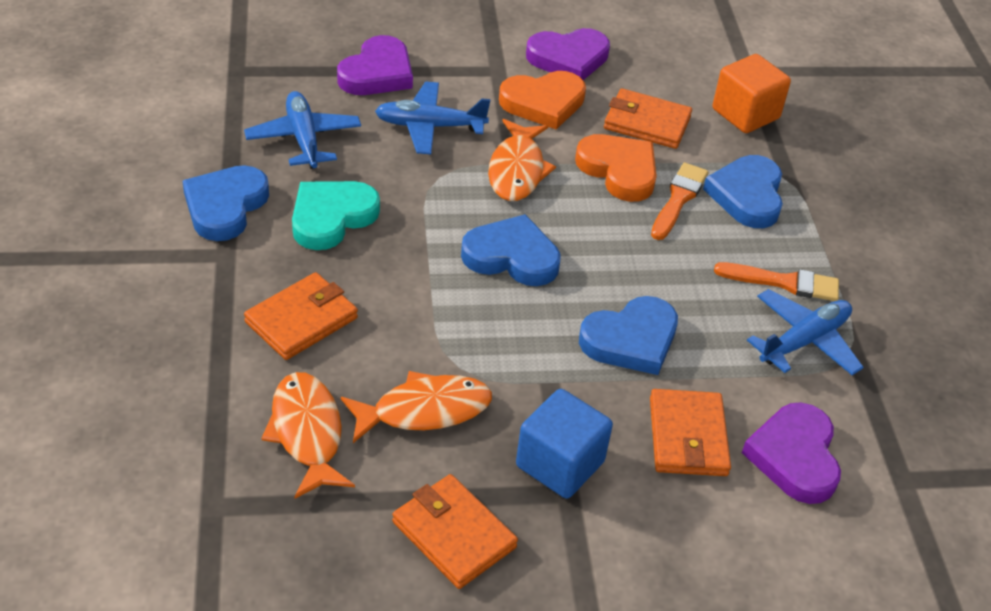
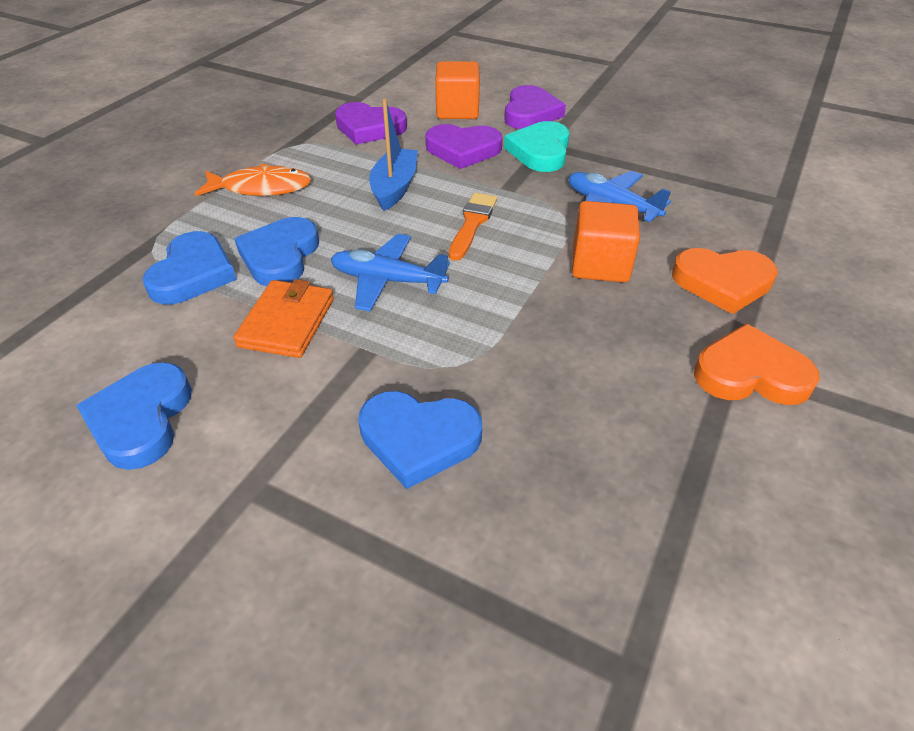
blue boat: 0 -> 1
blue cube: 1 -> 0
blue plane: 3 -> 2
orange brush: 2 -> 1
orange cube: 1 -> 2
orange fish: 3 -> 1
orange wallet: 4 -> 1

